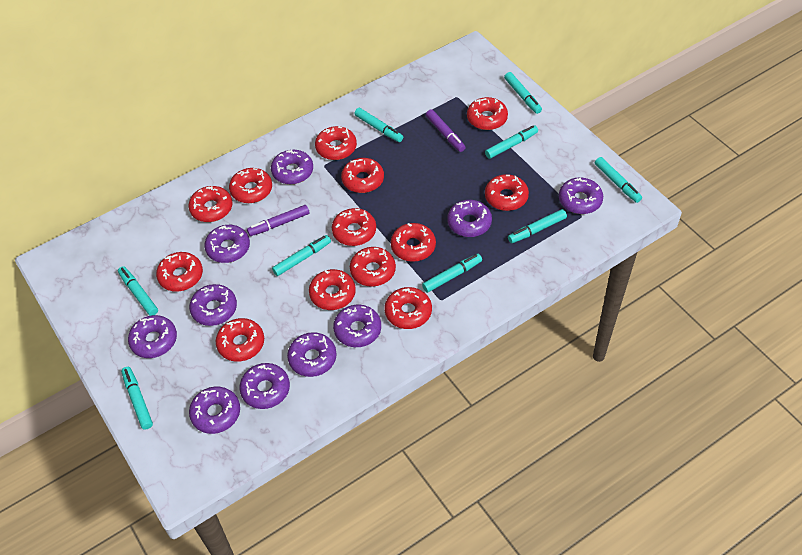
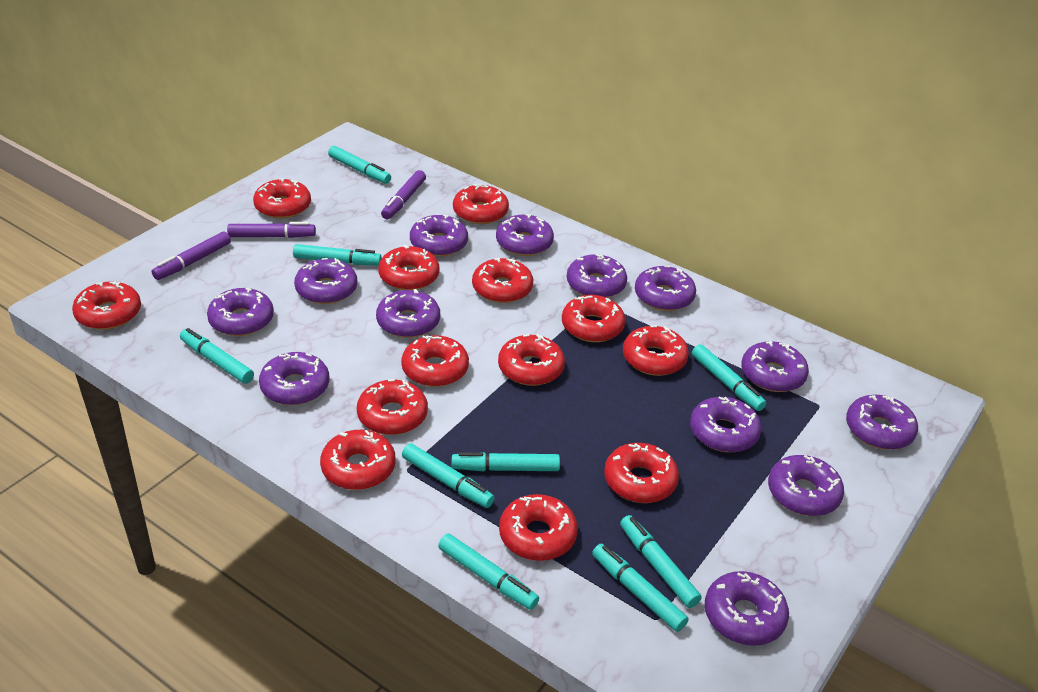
purple donut: 10 -> 13
purple marker: 2 -> 3

